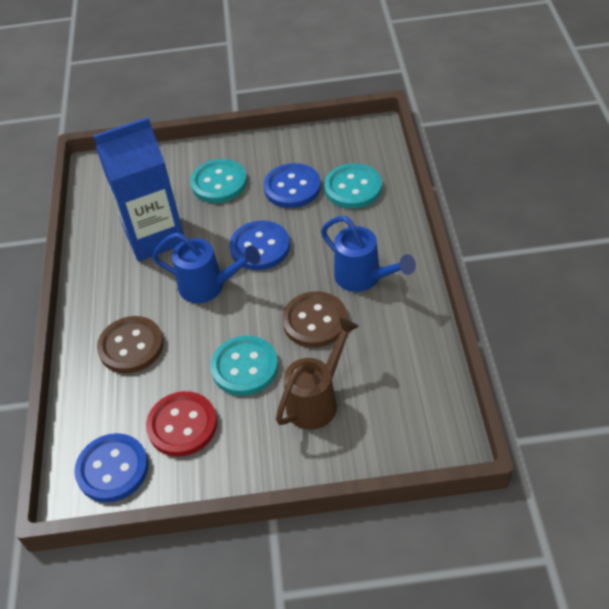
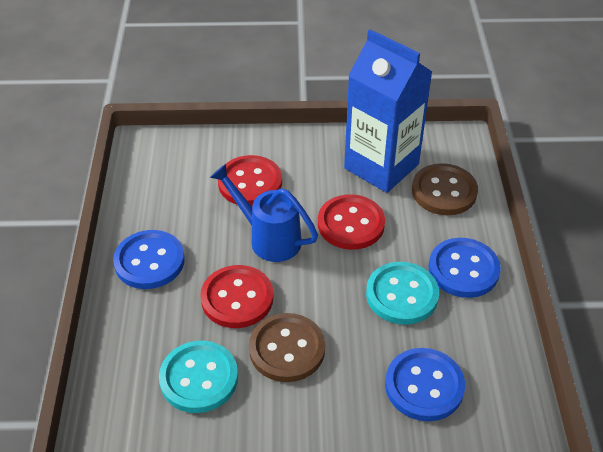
blue watering can: 2 -> 1
brown watering can: 1 -> 0
red button: 1 -> 3
turquoise button: 3 -> 2

